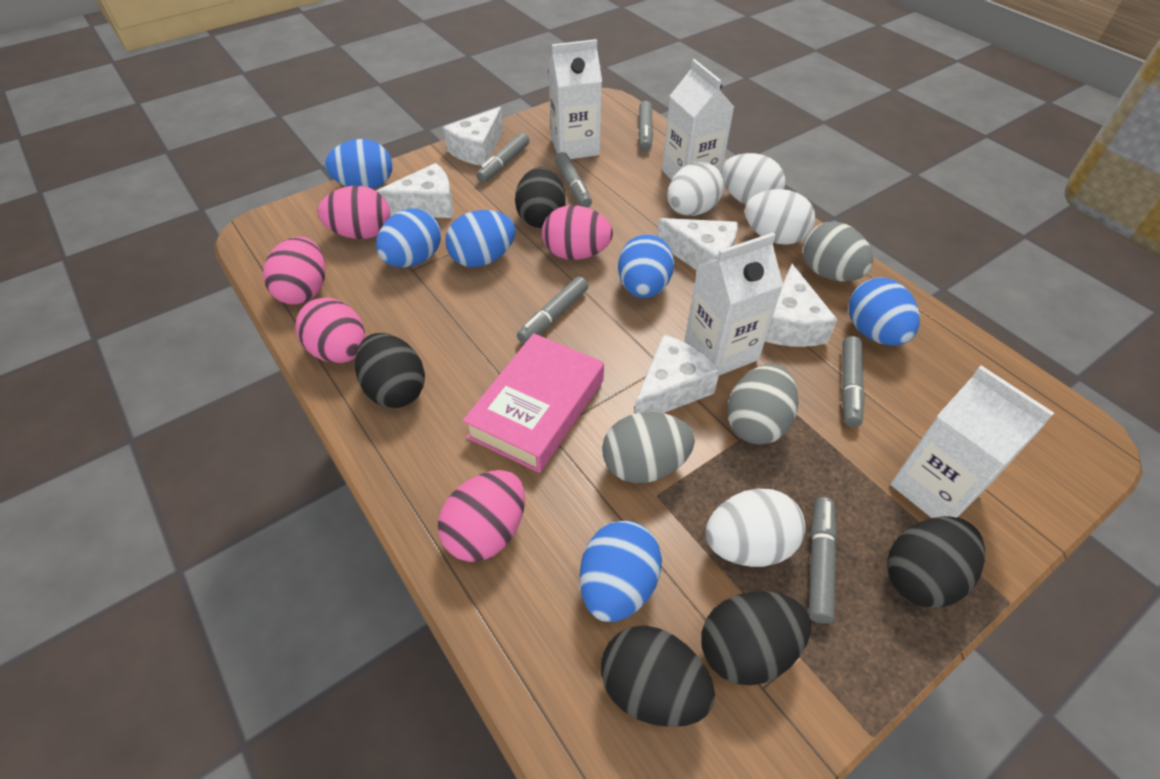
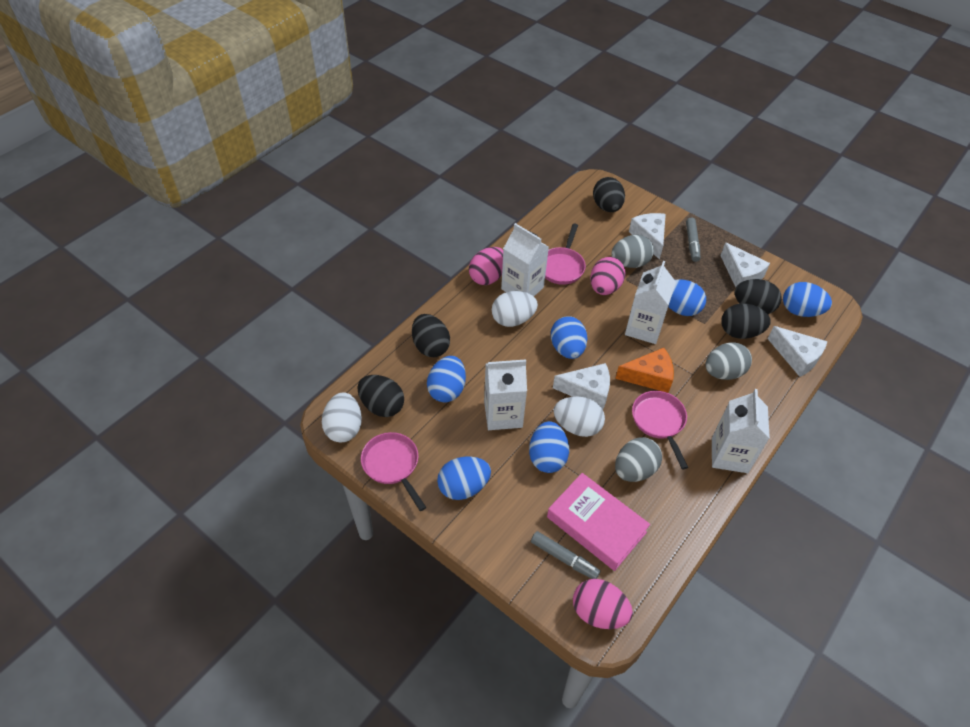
grey marker: 6 -> 2
orange cheese: 0 -> 1
pink egg: 5 -> 3
pink pan: 0 -> 3
white cheese: 5 -> 4
white egg: 4 -> 3

